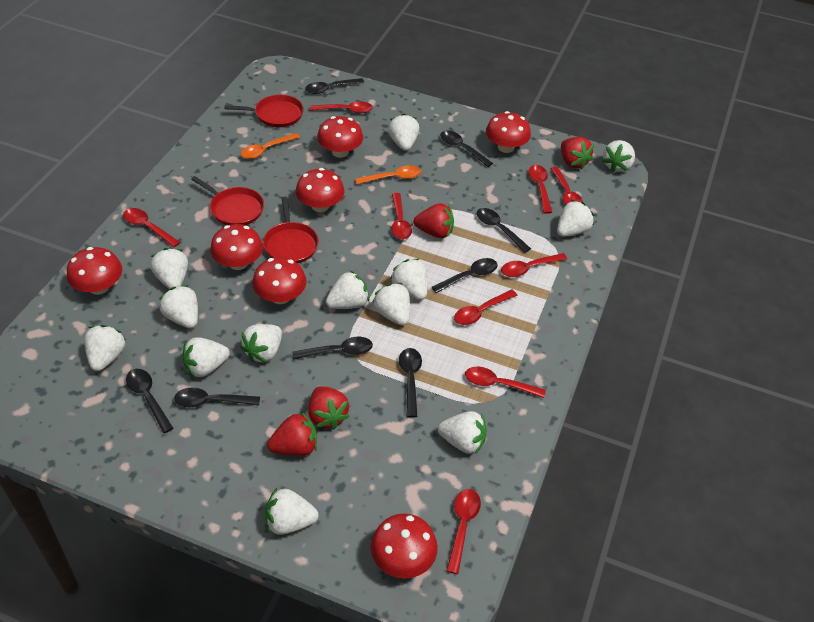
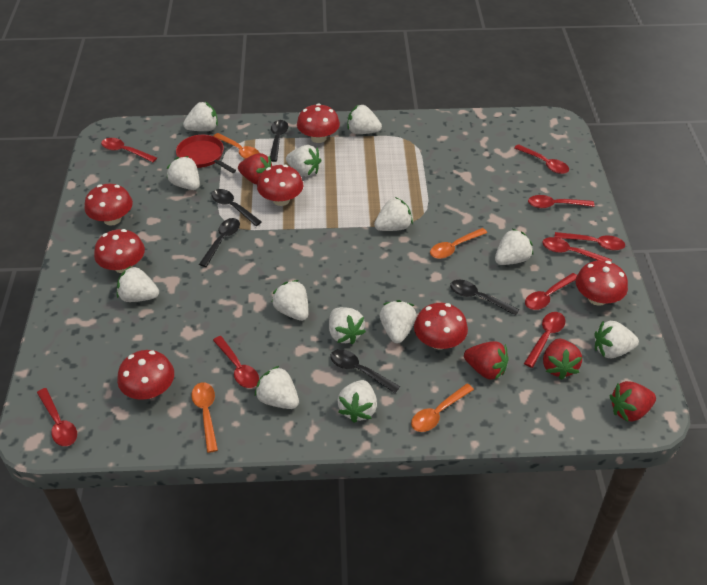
black spoon: 8 -> 5
orange spoon: 2 -> 4
red pan: 3 -> 1

